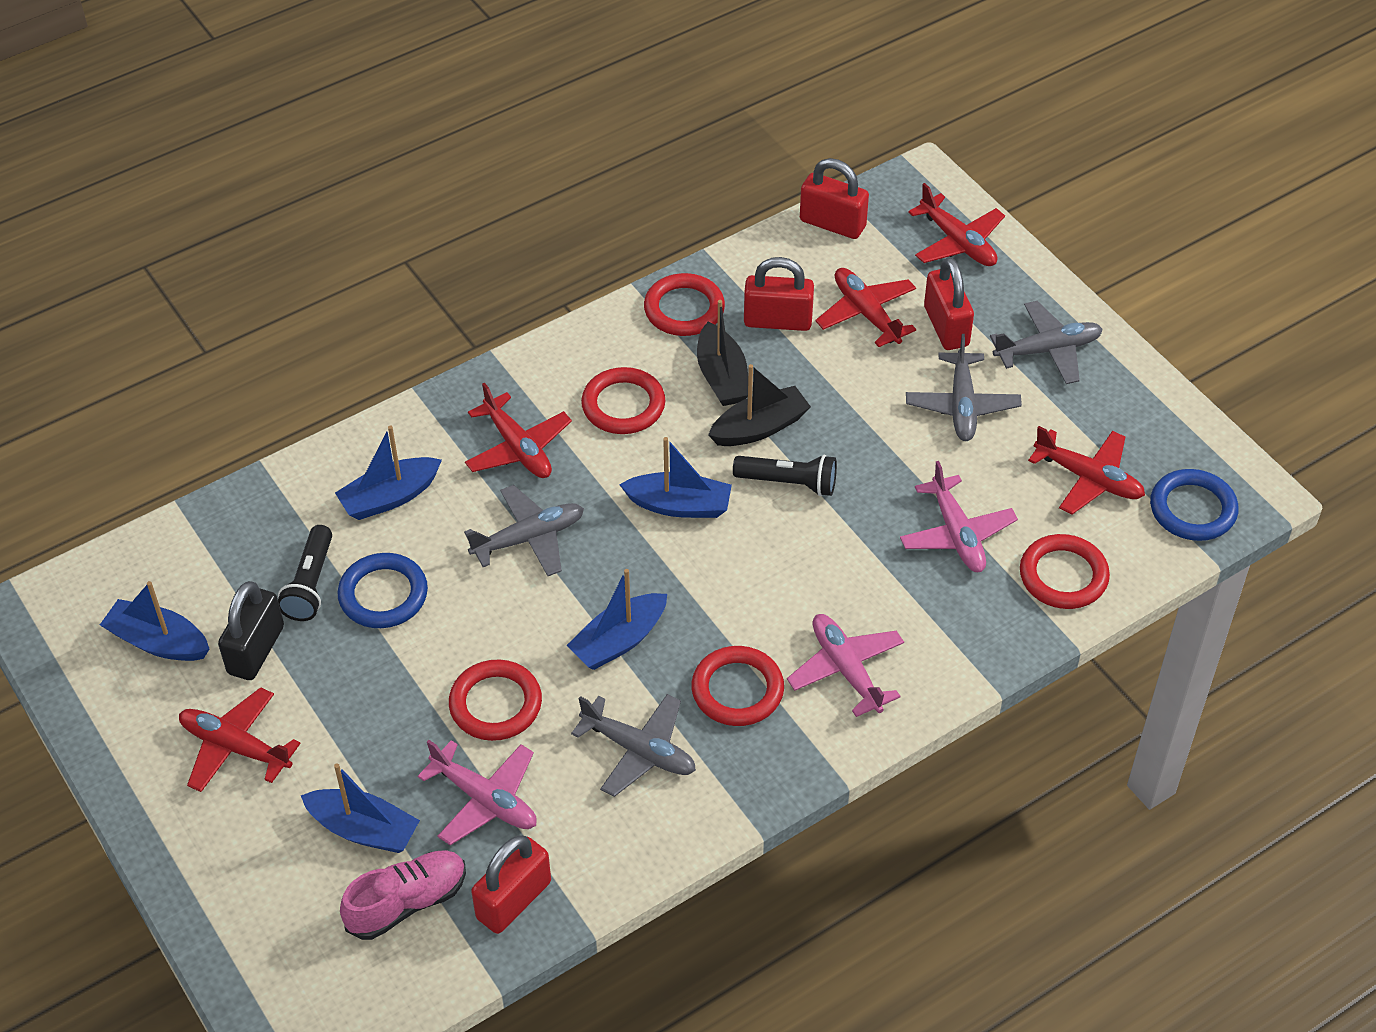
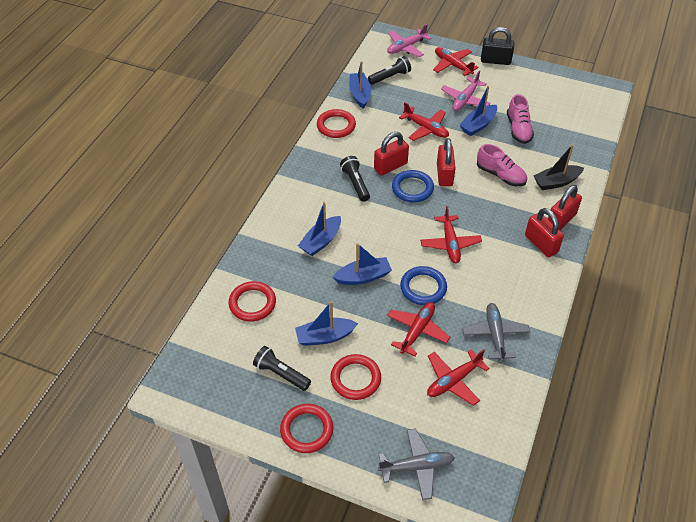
black boat: 2 -> 1
black flashlight: 2 -> 3
grey plane: 4 -> 2
pink plane: 3 -> 2
pink shoe: 1 -> 2
red ring: 5 -> 4

